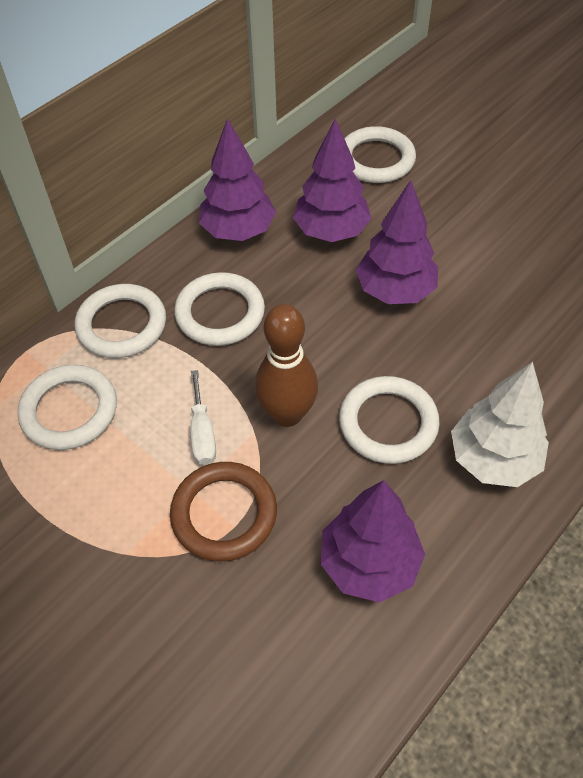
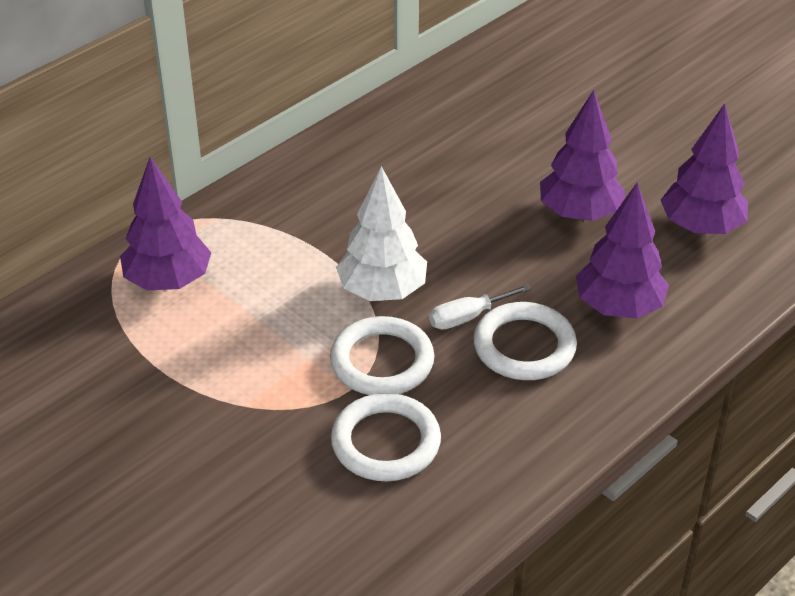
brown bowling pin: 1 -> 0
brown ring: 1 -> 0
white ring: 5 -> 3

